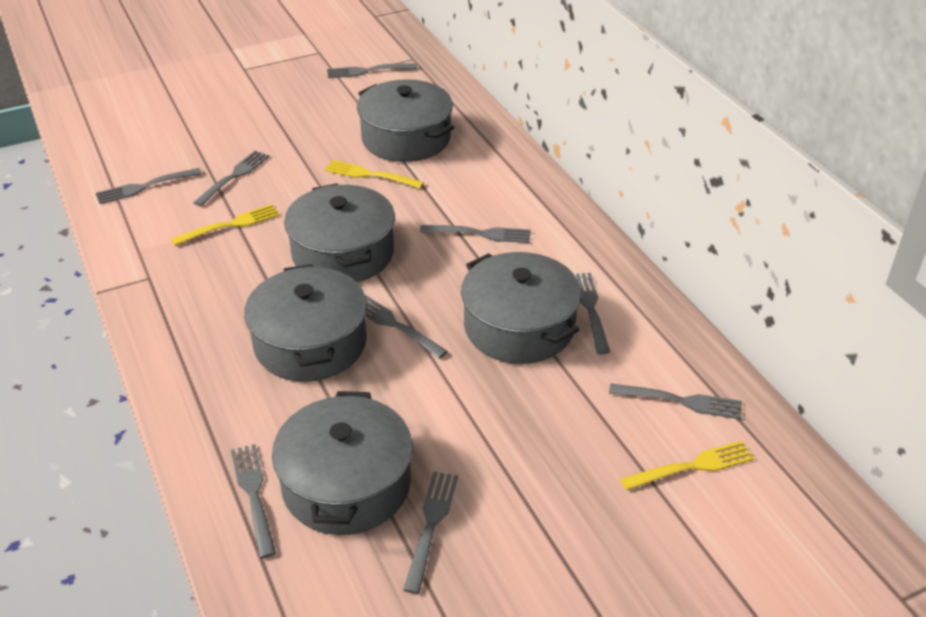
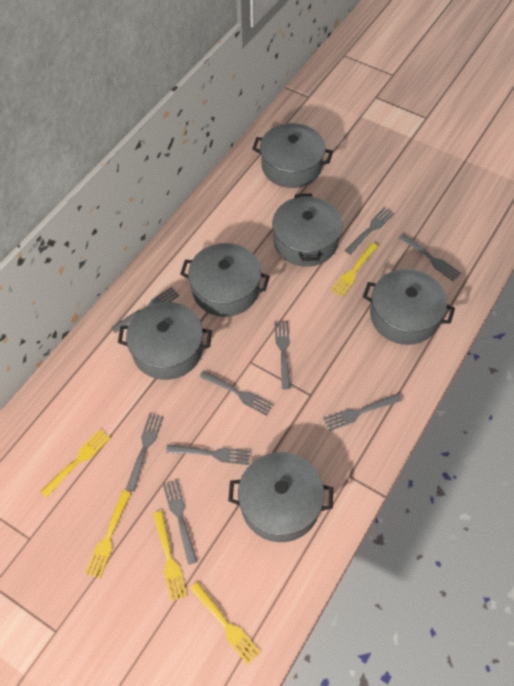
grey pot: 5 -> 6
yellow fork: 3 -> 5

